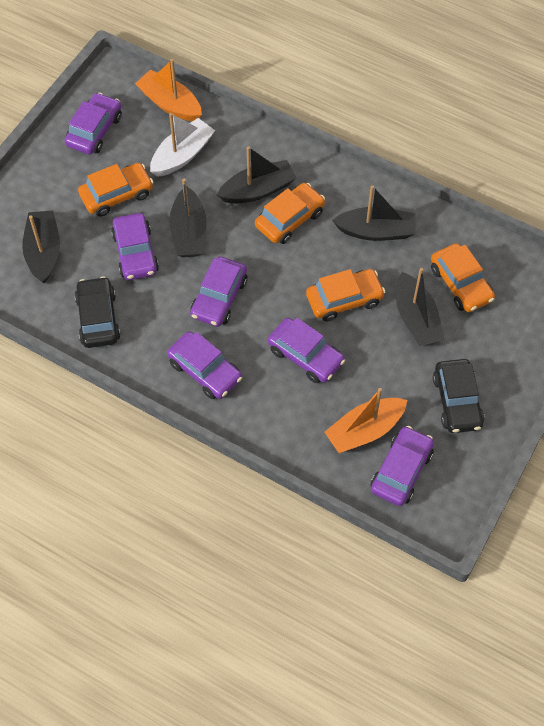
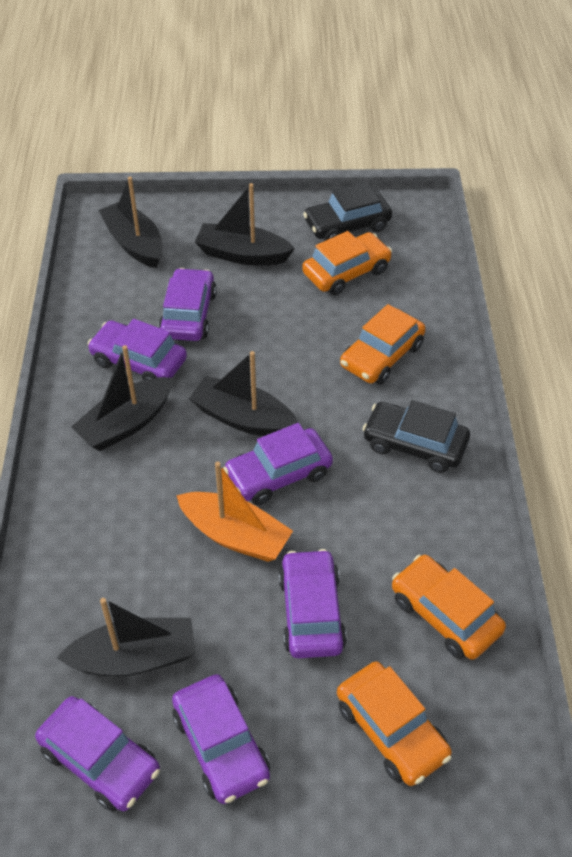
orange boat: 2 -> 1
white boat: 1 -> 0

